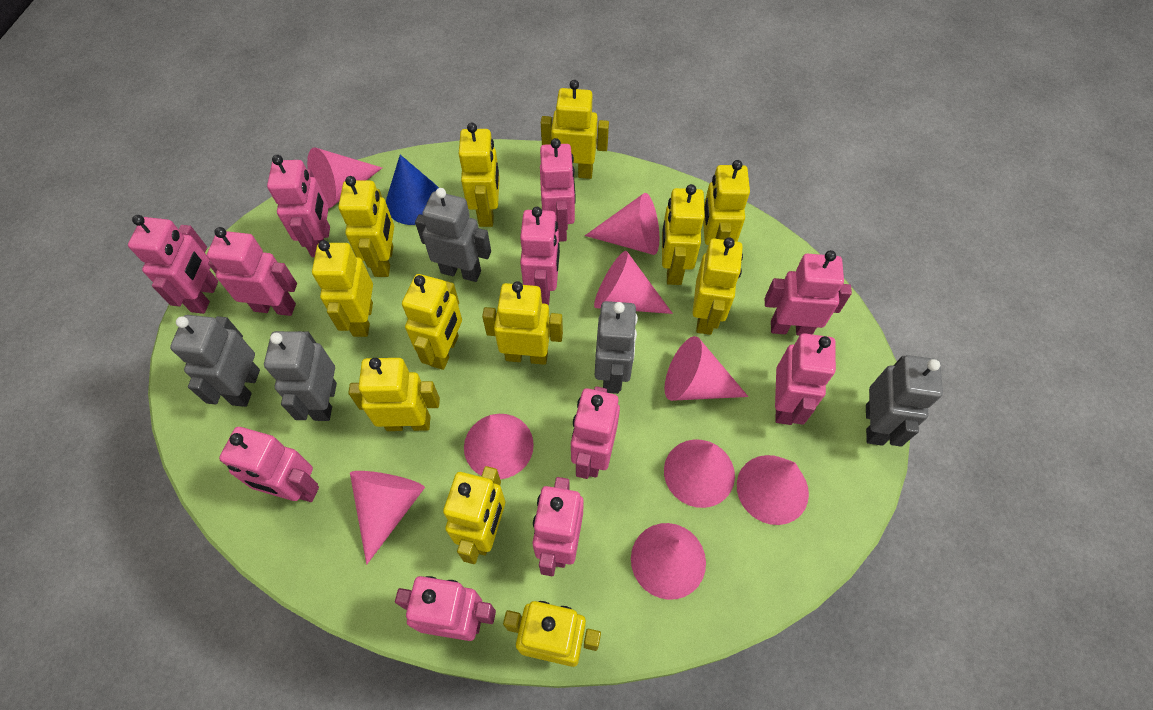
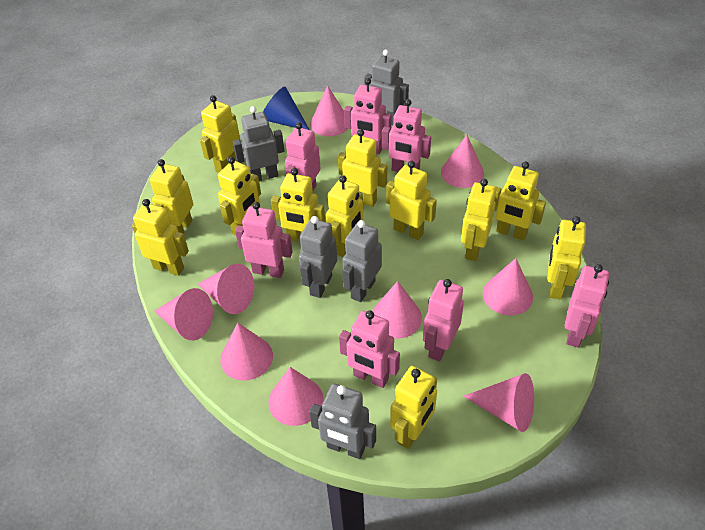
pink robot: 11 -> 7

